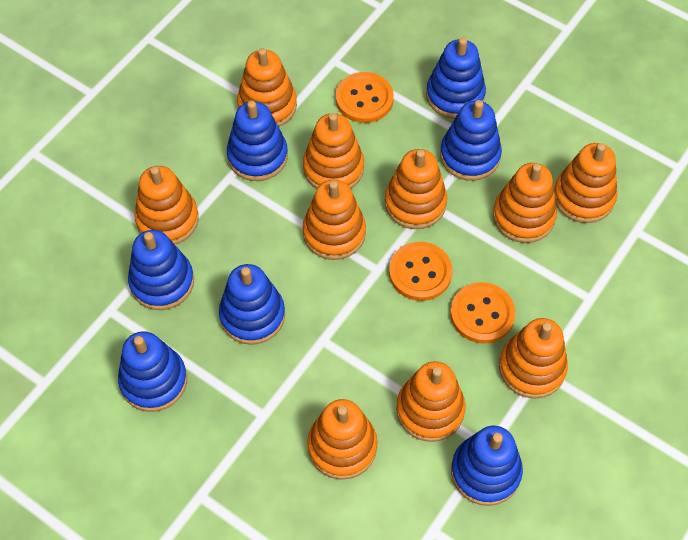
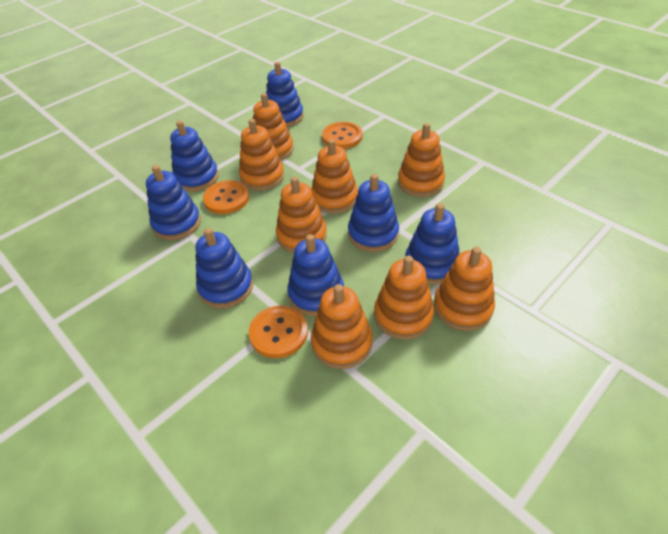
orange stacking toy: 10 -> 8

